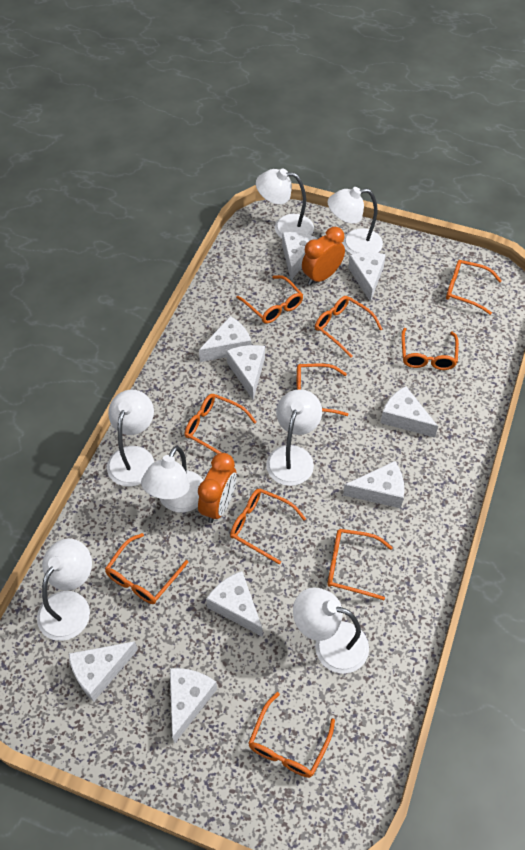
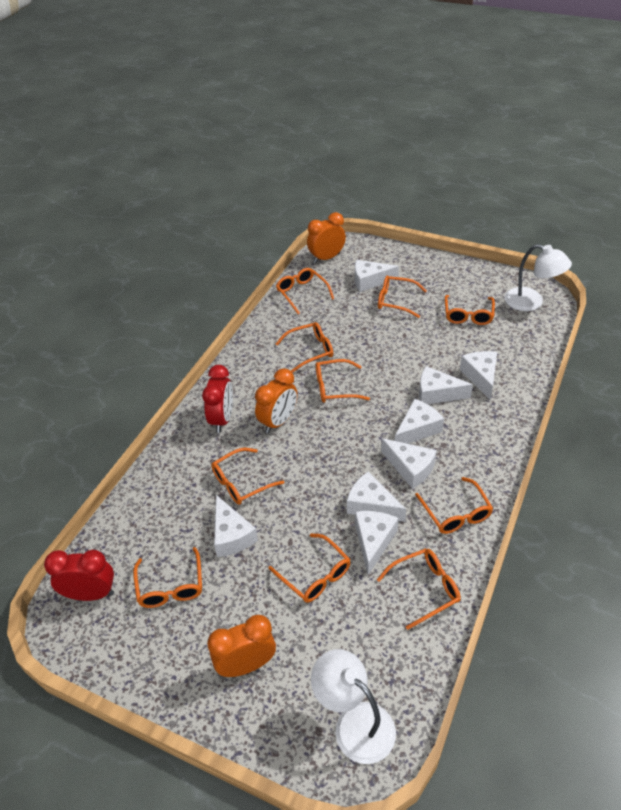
orange clock: 2 -> 3
red clock: 0 -> 2
white cheese: 9 -> 8
white lamp: 7 -> 2

